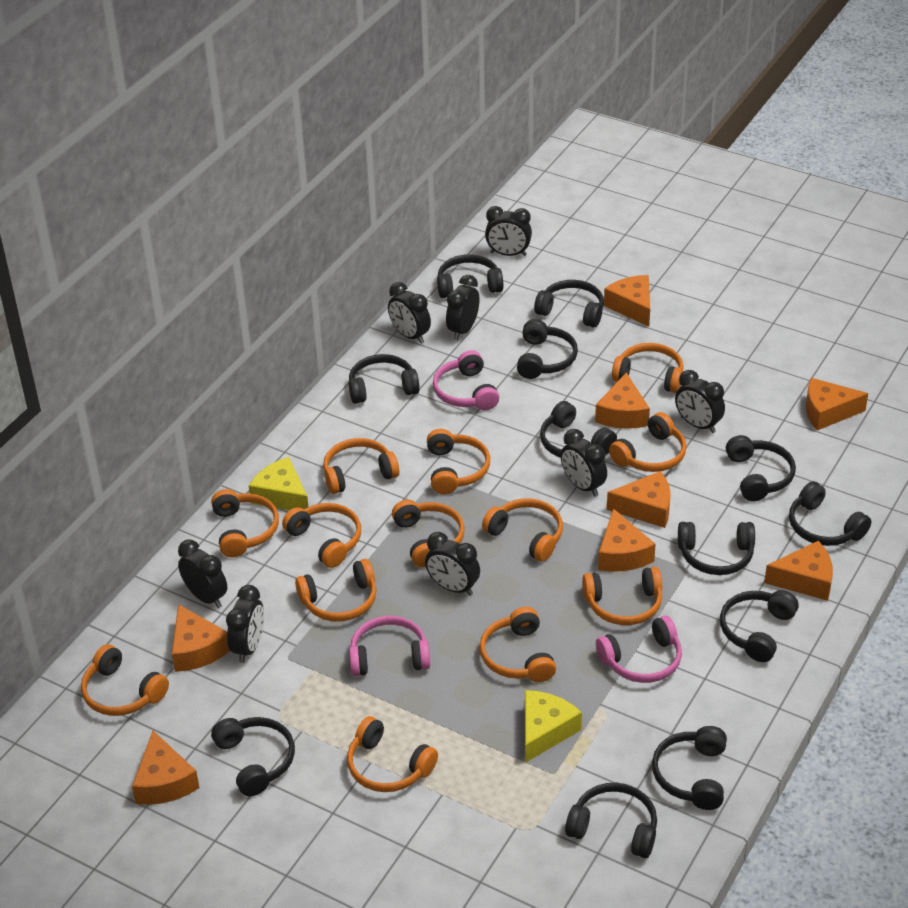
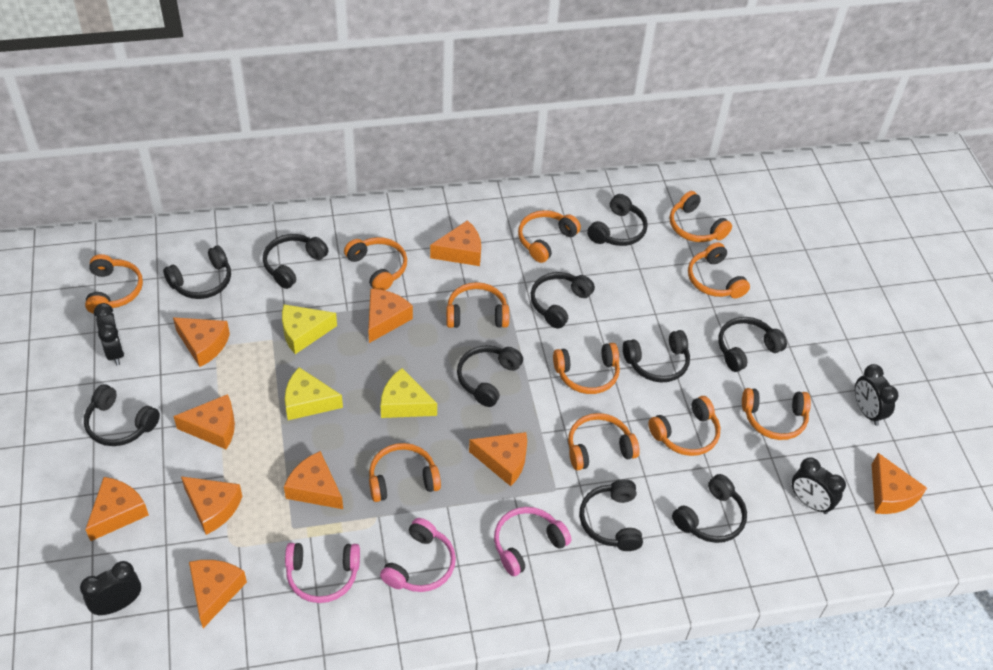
black clock: 8 -> 4
black headphones: 12 -> 10
orange cheese: 8 -> 10
orange headphones: 13 -> 11
yellow cheese: 2 -> 3

